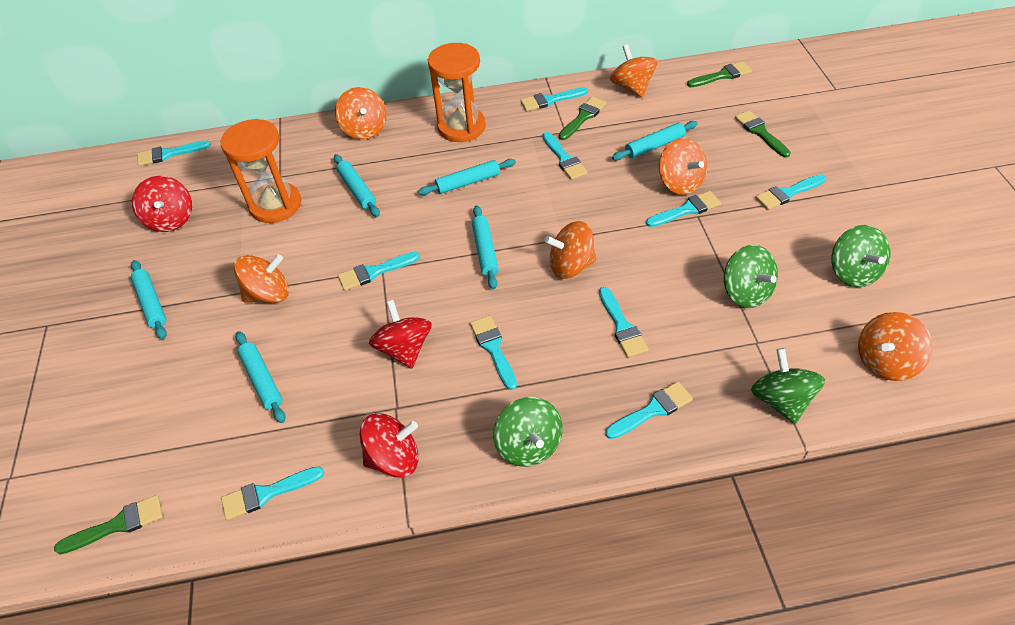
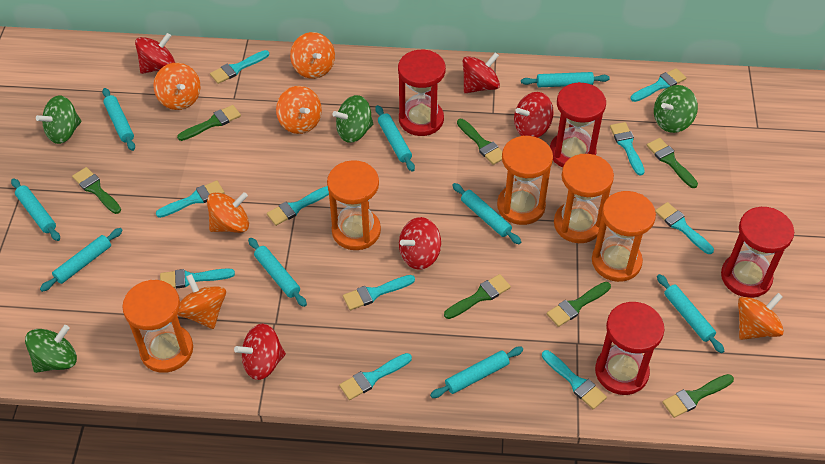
green brush: 4 -> 7
orange hourglass: 2 -> 5
red hourglass: 0 -> 4
red spinning top: 3 -> 5
turquoise rolling pin: 6 -> 9

